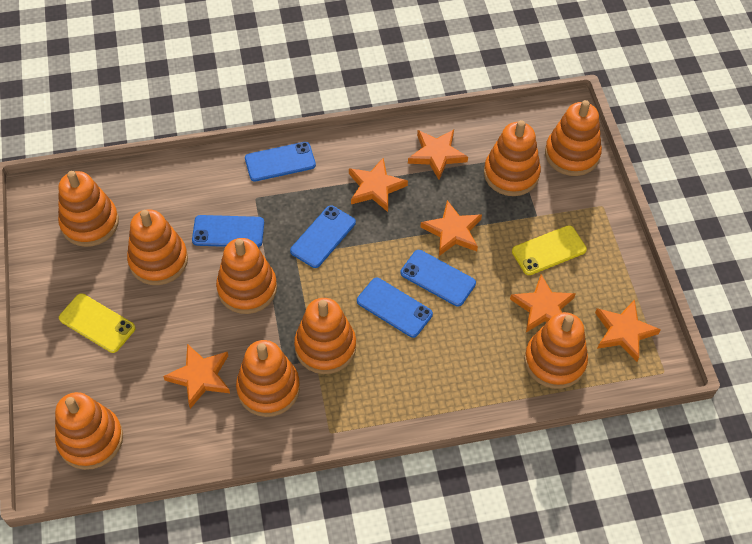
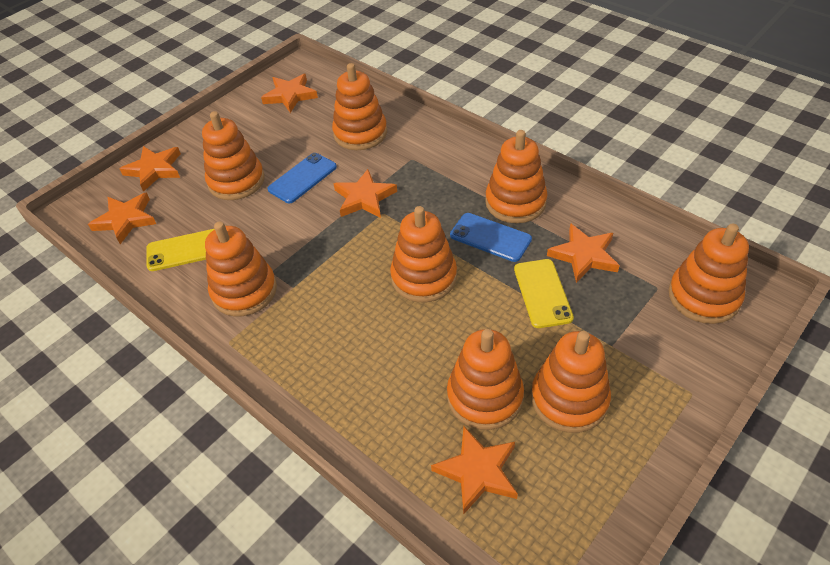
blue phone: 5 -> 2
orange stacking toy: 9 -> 8

